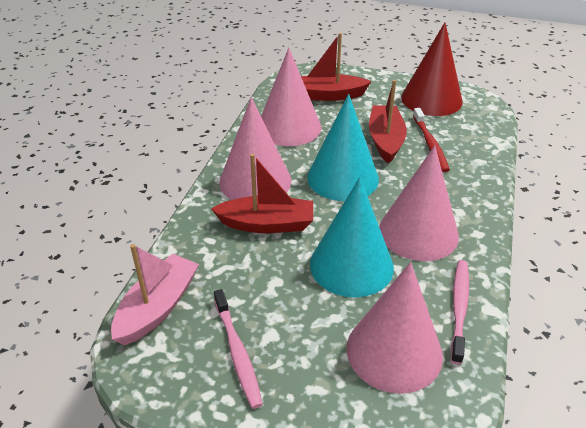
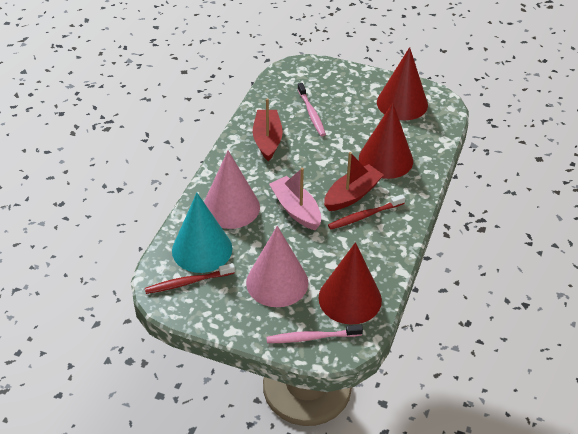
pink cone: 4 -> 2
red boat: 3 -> 2
red cone: 1 -> 3
red toothbrush: 1 -> 2
turquoise cone: 2 -> 1

